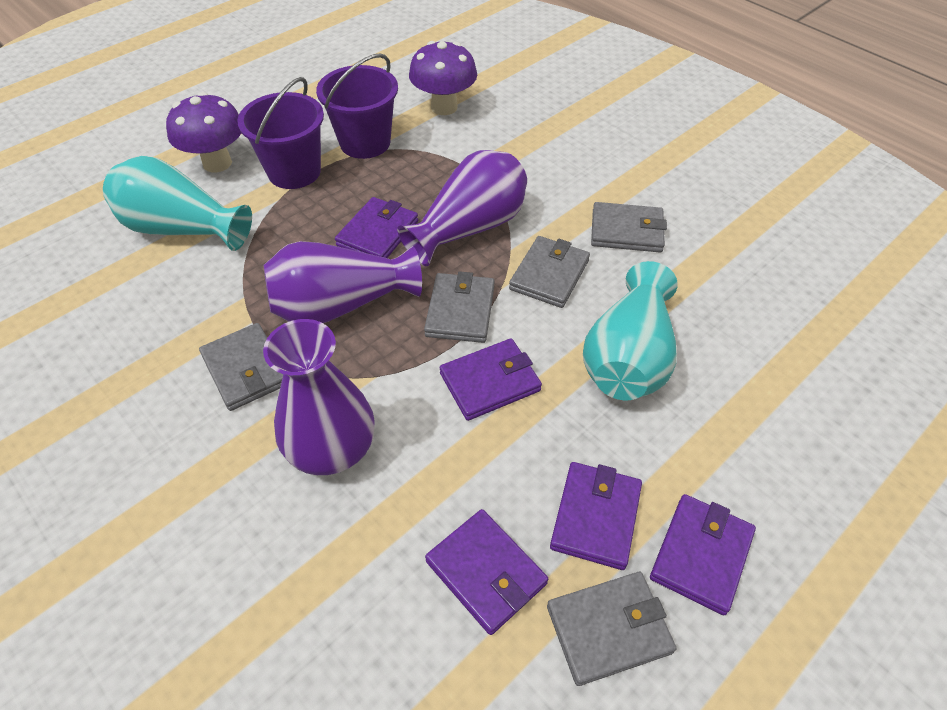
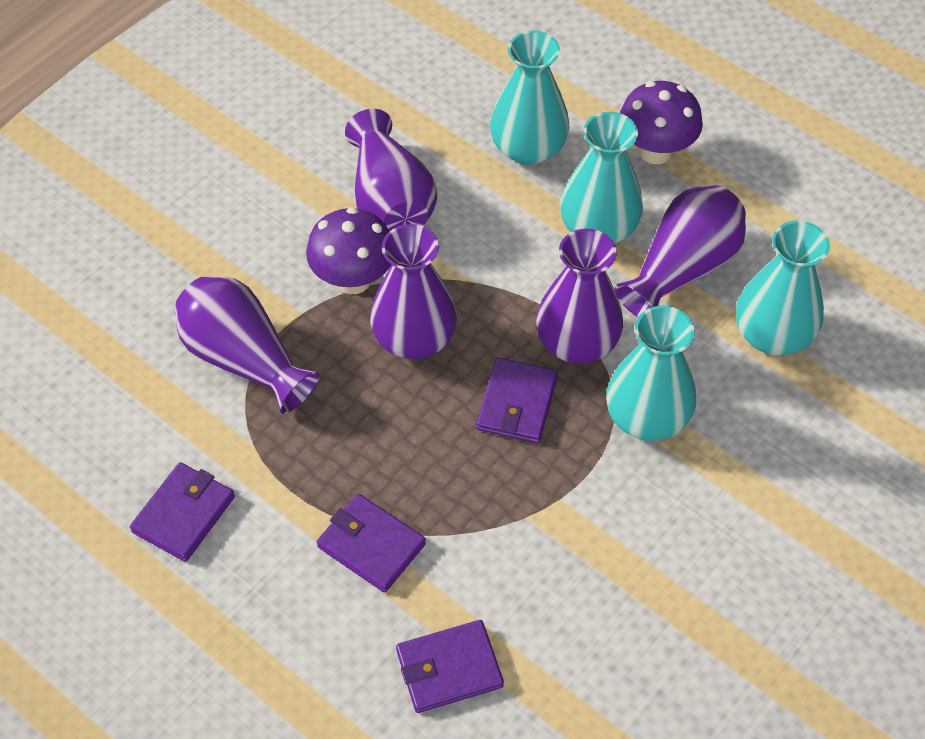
grey wallet: 5 -> 0
purple bucket: 2 -> 0
purple vase: 3 -> 5
purple wallet: 5 -> 4
turquoise vase: 2 -> 4

